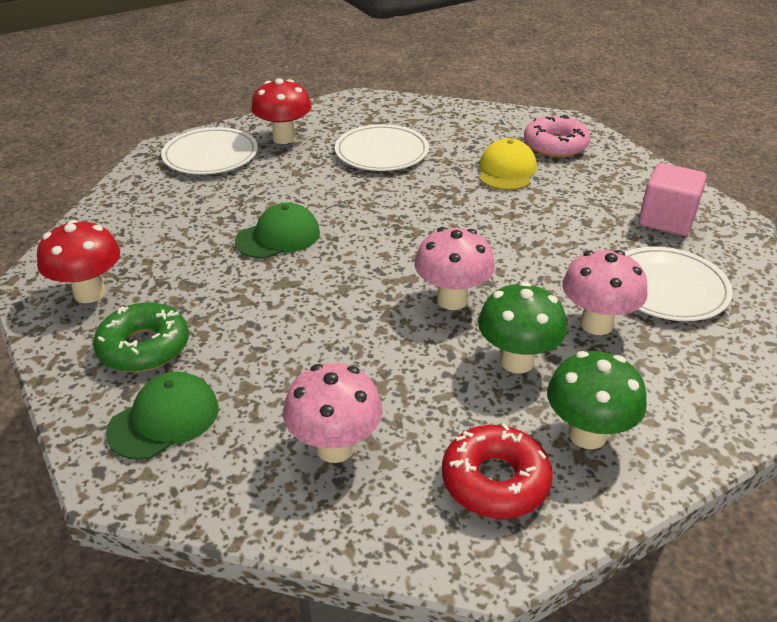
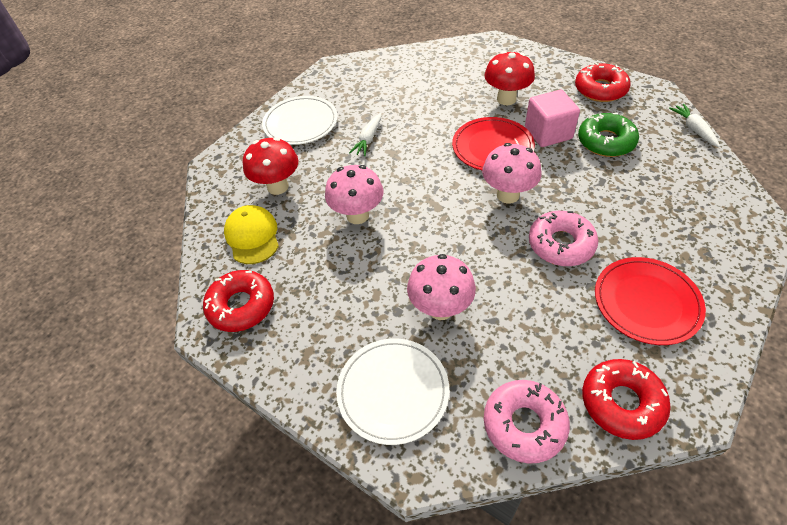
green cap: 2 -> 0
green mushroom: 2 -> 0
pink donut: 1 -> 2
red donut: 1 -> 3
red plate: 0 -> 2
white carrot: 0 -> 2
white plate: 3 -> 2

